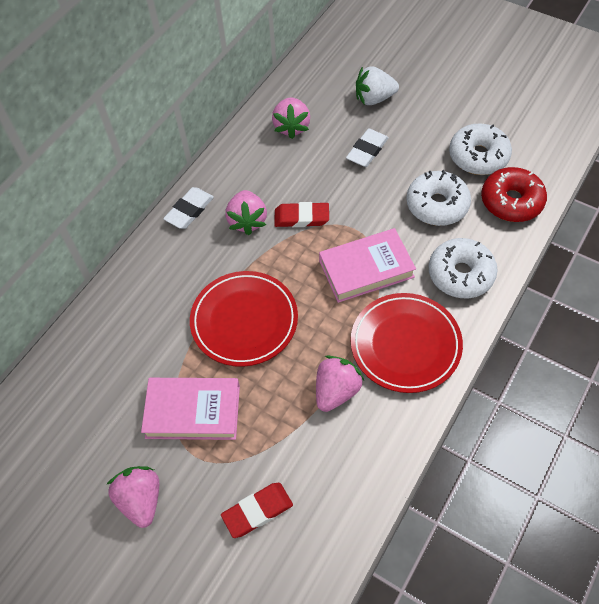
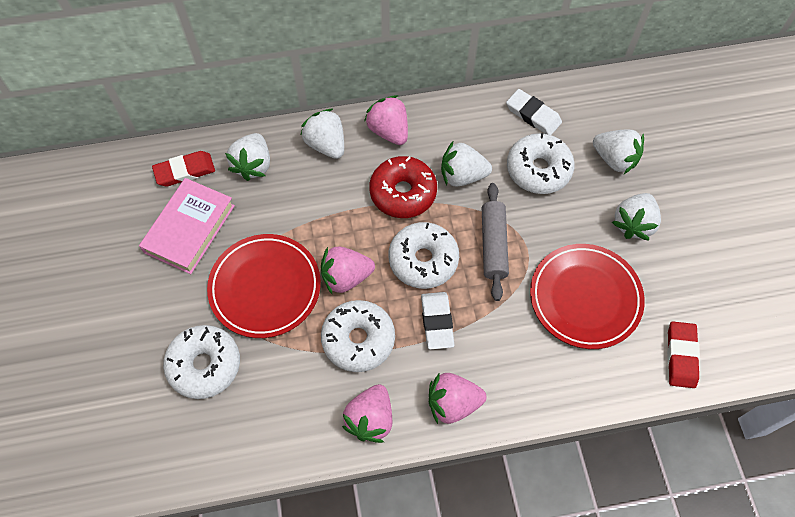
grey rolling pin: 0 -> 1
pink book: 2 -> 1
white donut: 3 -> 4
white strawberry: 1 -> 5

